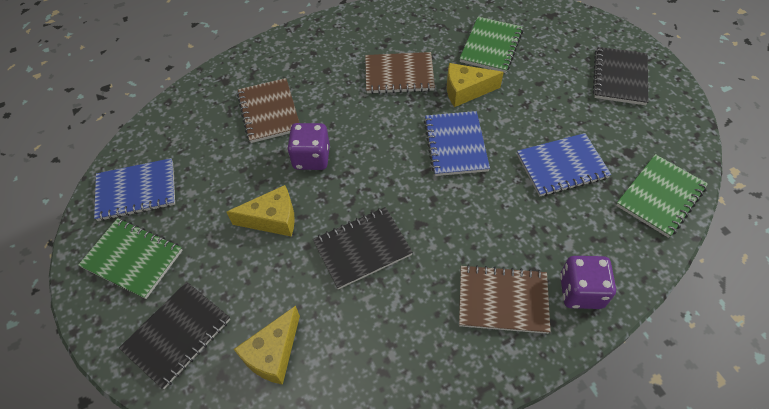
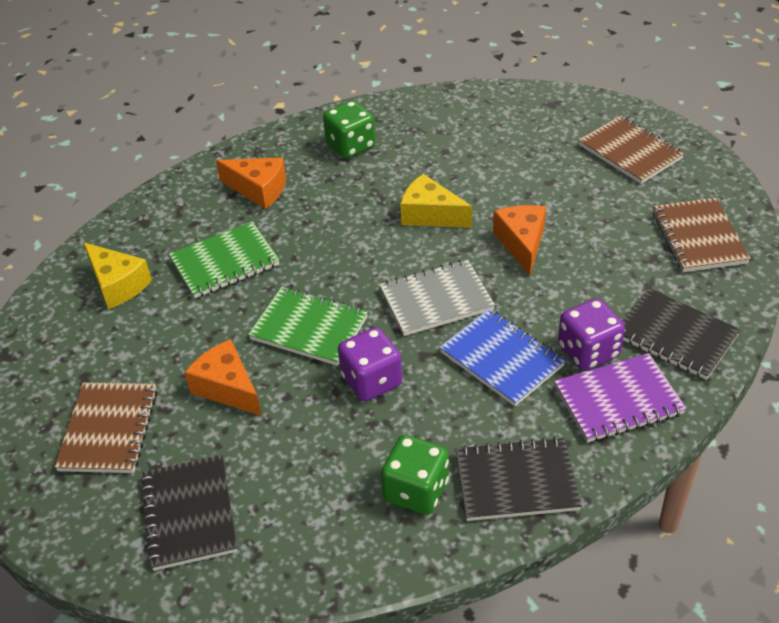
blue notebook: 3 -> 1
green dice: 0 -> 2
green notebook: 3 -> 2
grey notebook: 0 -> 1
orange cheese: 0 -> 3
purple notebook: 0 -> 1
yellow cheese: 3 -> 2

